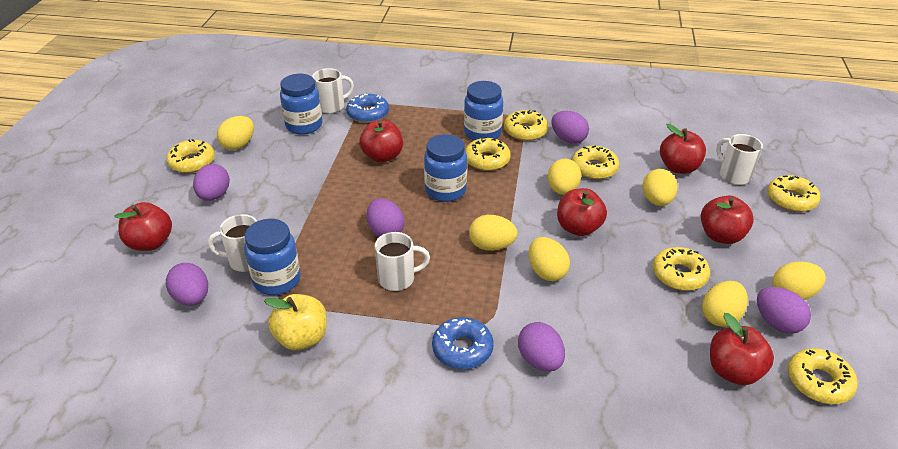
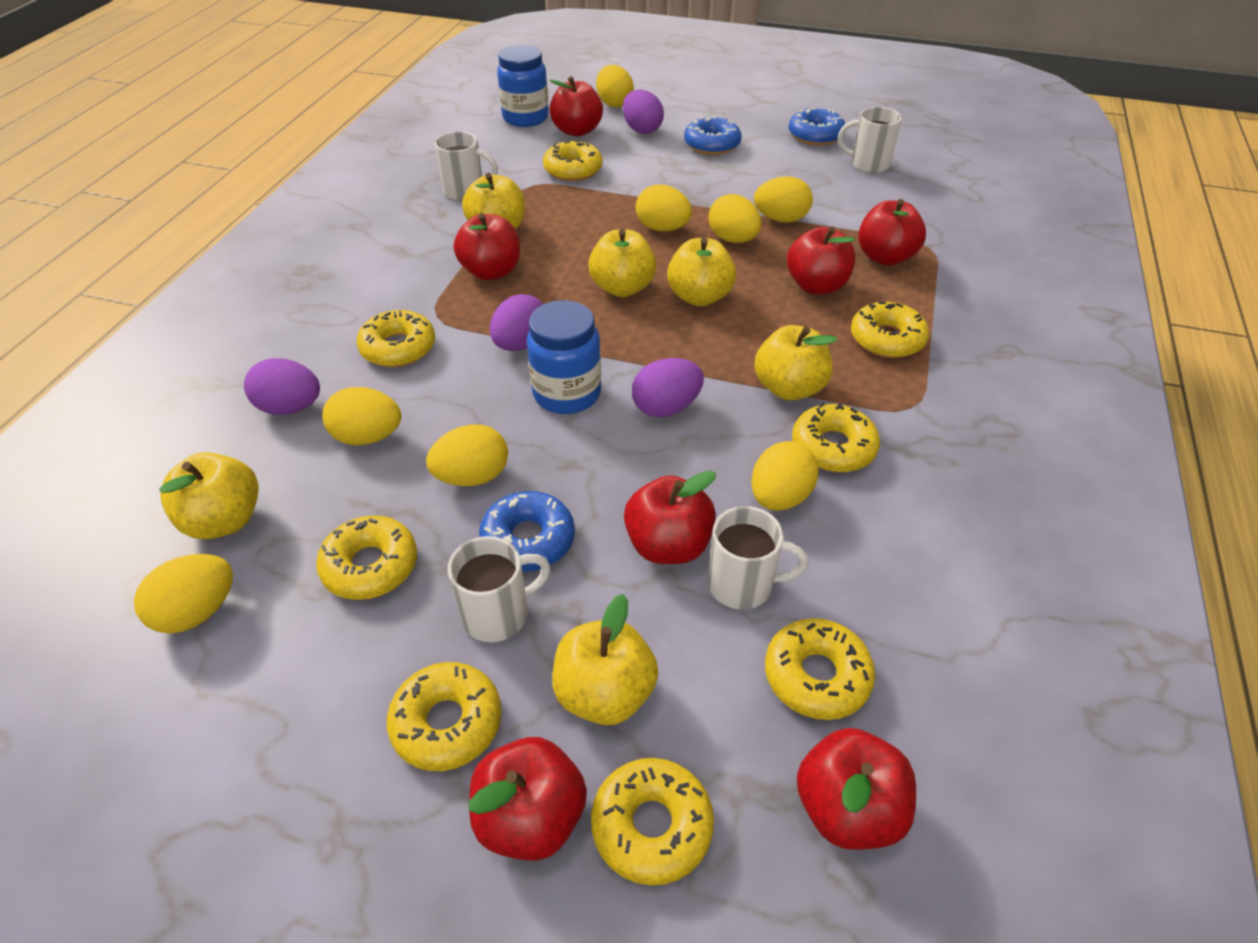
blue donut: 2 -> 3
blue jar: 4 -> 2
purple egg: 6 -> 4
red apple: 6 -> 7
yellow apple: 1 -> 6
yellow donut: 7 -> 8
yellow egg: 7 -> 8

